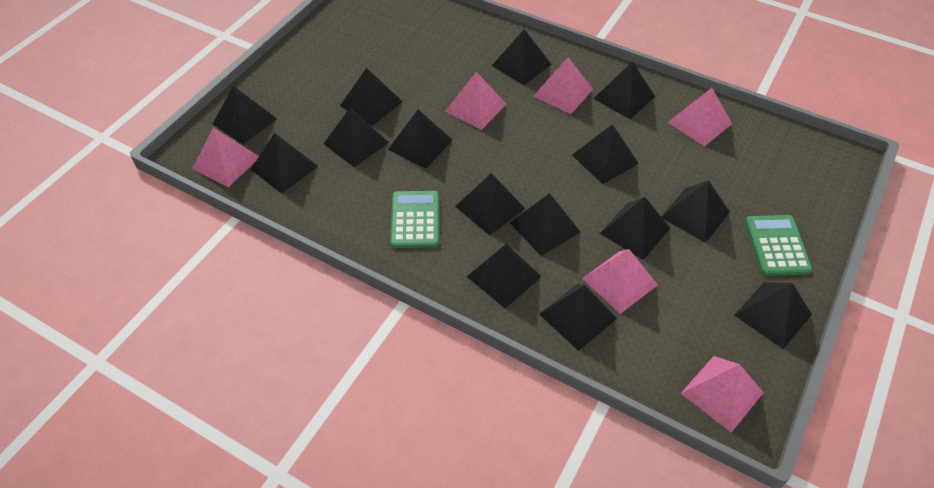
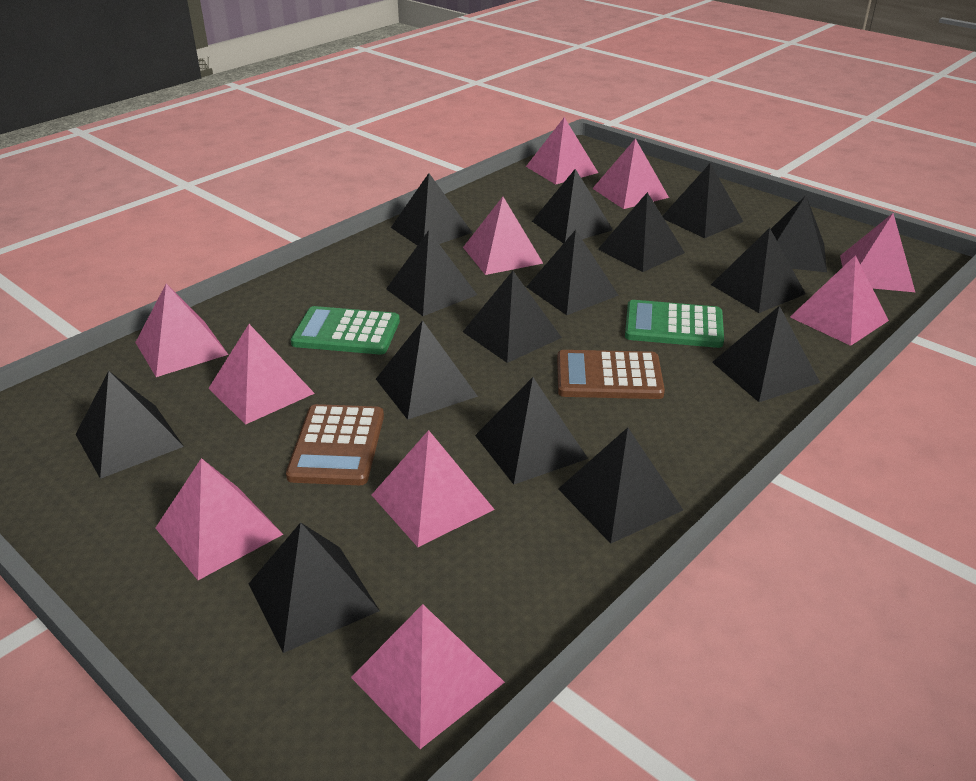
brown calculator: 0 -> 2
pink pyramid: 6 -> 10

